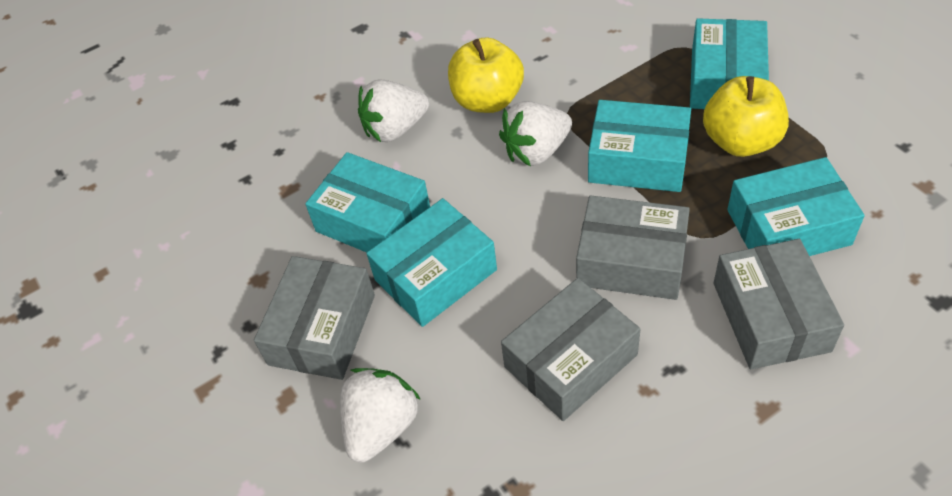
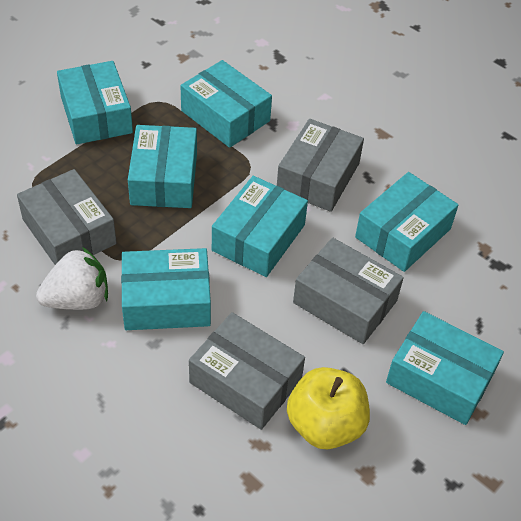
turquoise box: 5 -> 7
white strawberry: 3 -> 1
yellow apple: 2 -> 1

